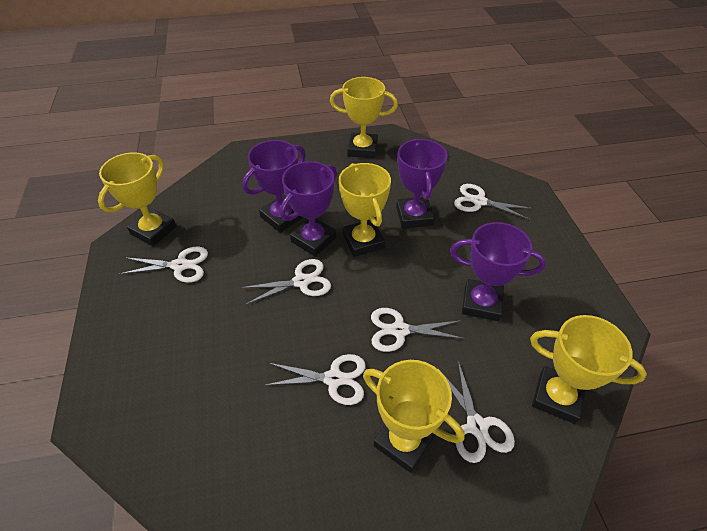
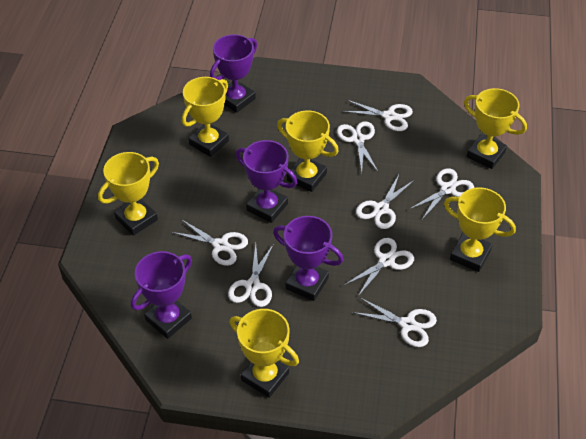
white scissors: 6 -> 8
yellow trophy: 5 -> 6

